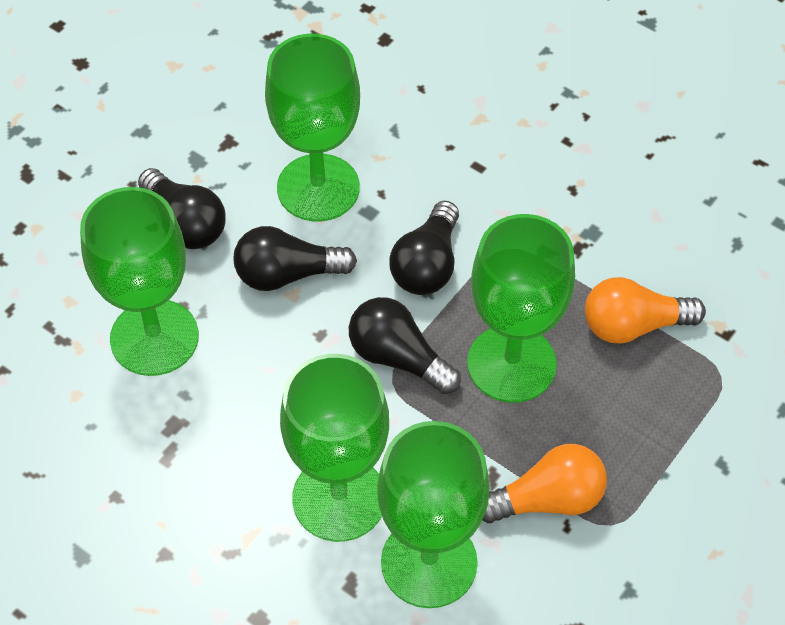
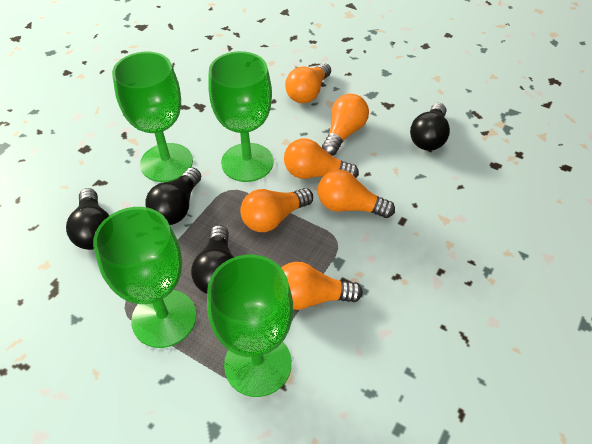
green goblet: 5 -> 4
orange light bulb: 2 -> 6

